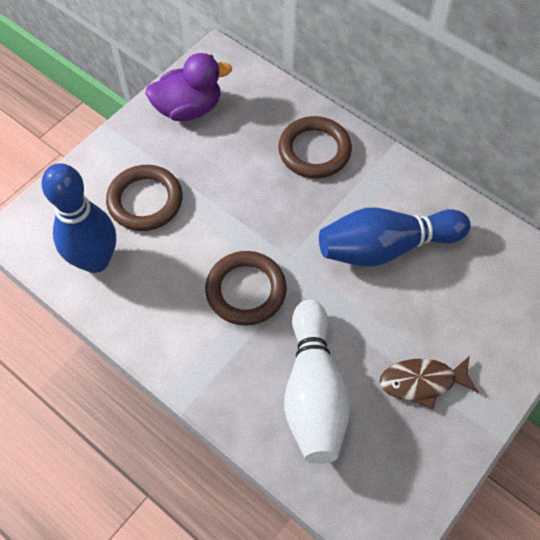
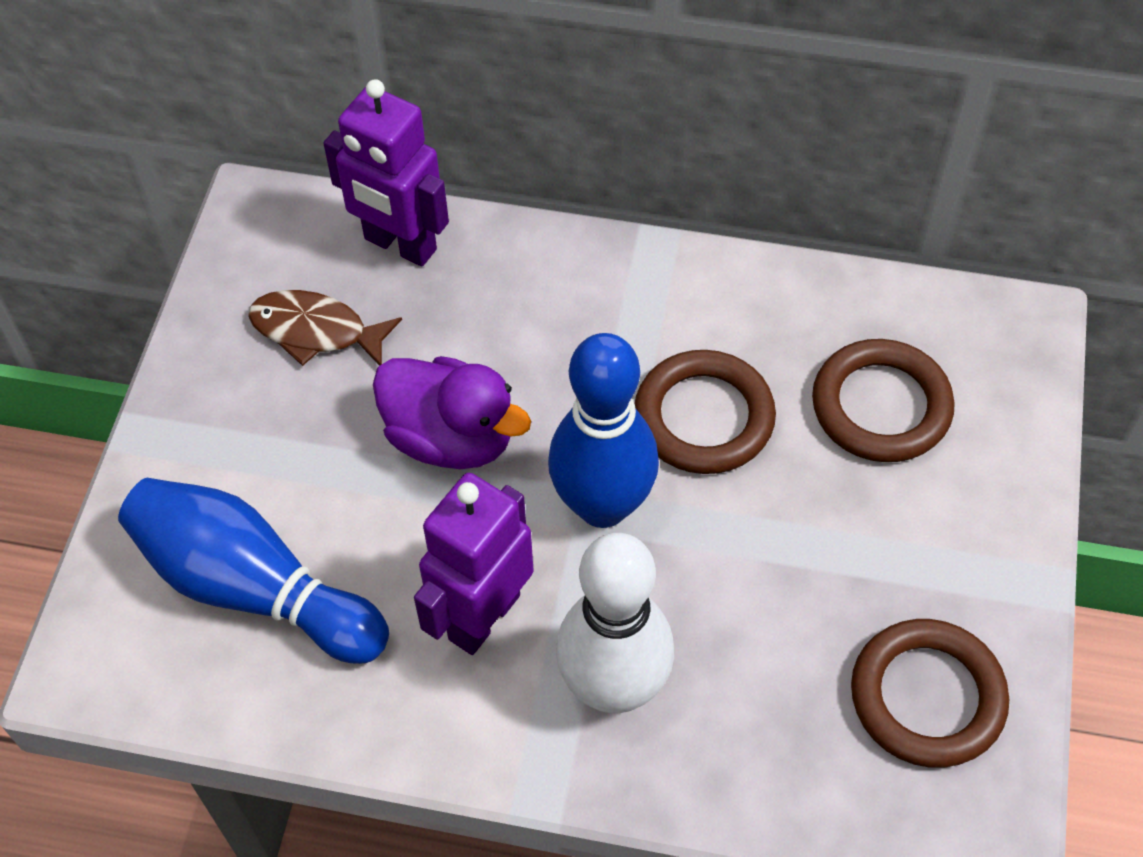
purple robot: 0 -> 2

